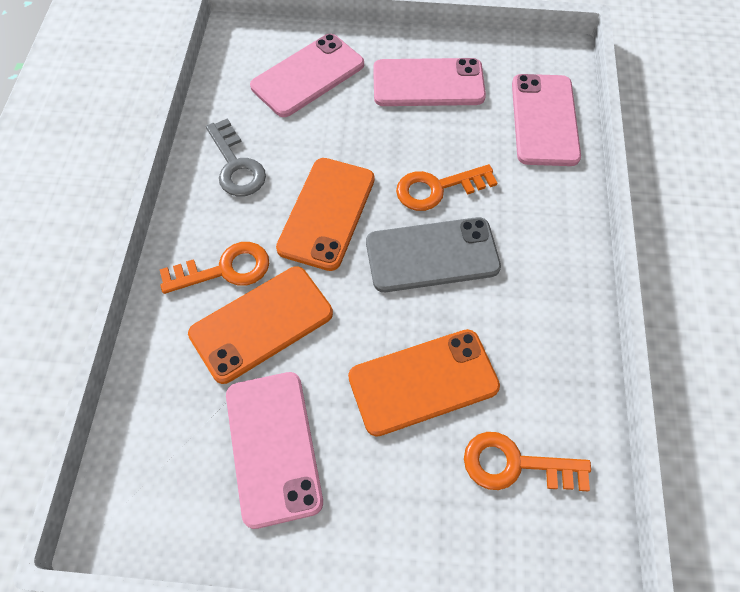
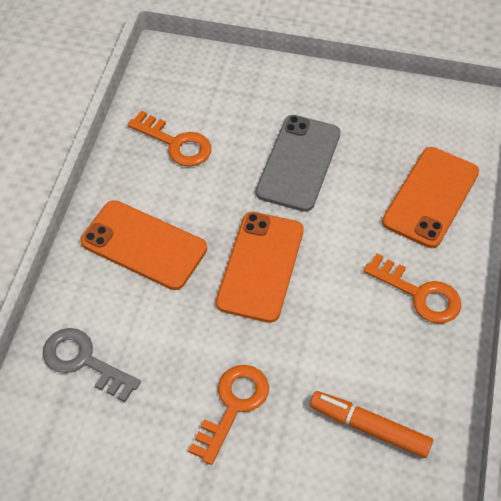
orange marker: 0 -> 1
pink phone: 4 -> 0

